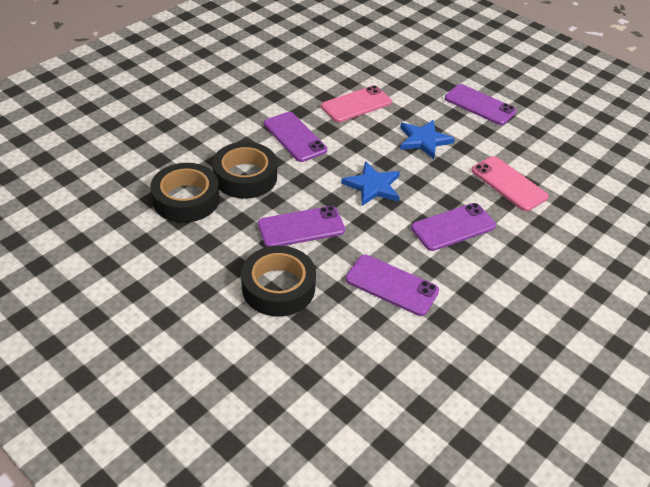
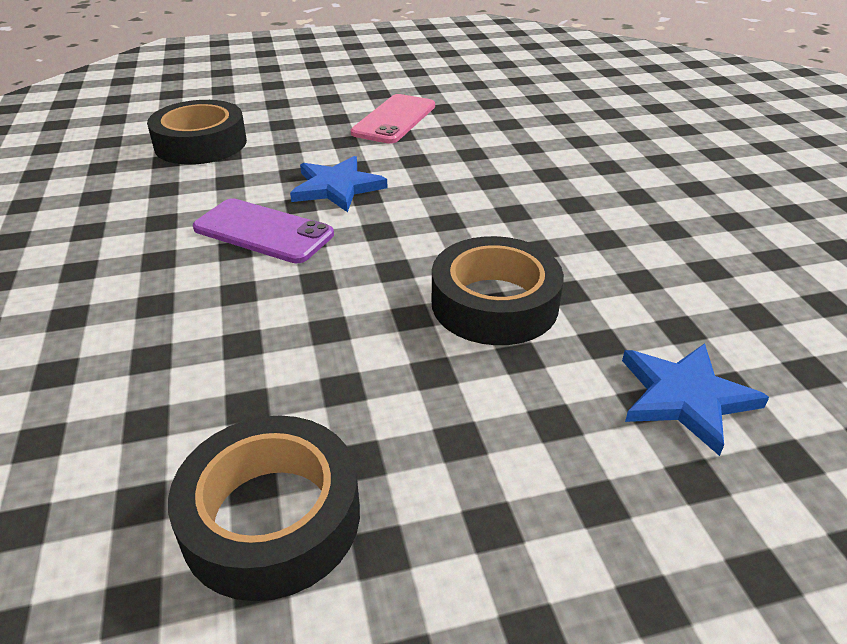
pink phone: 2 -> 1
purple phone: 5 -> 1

